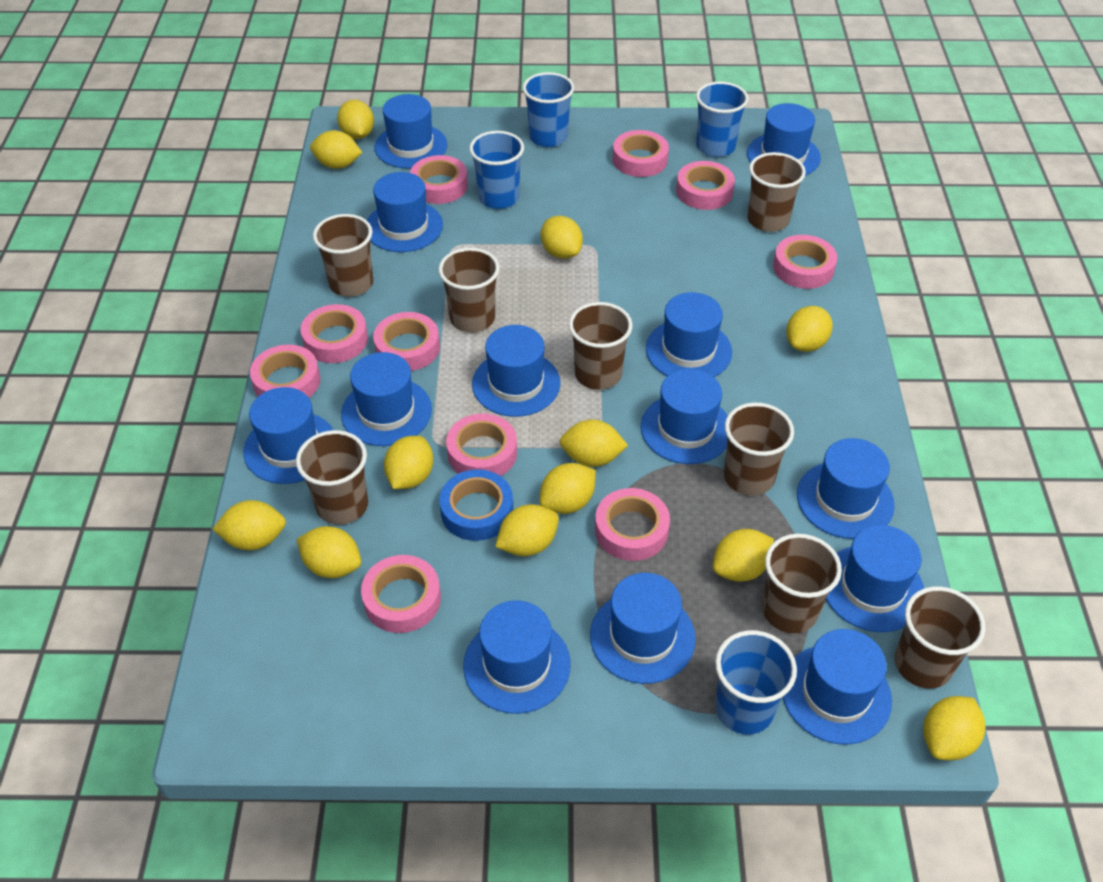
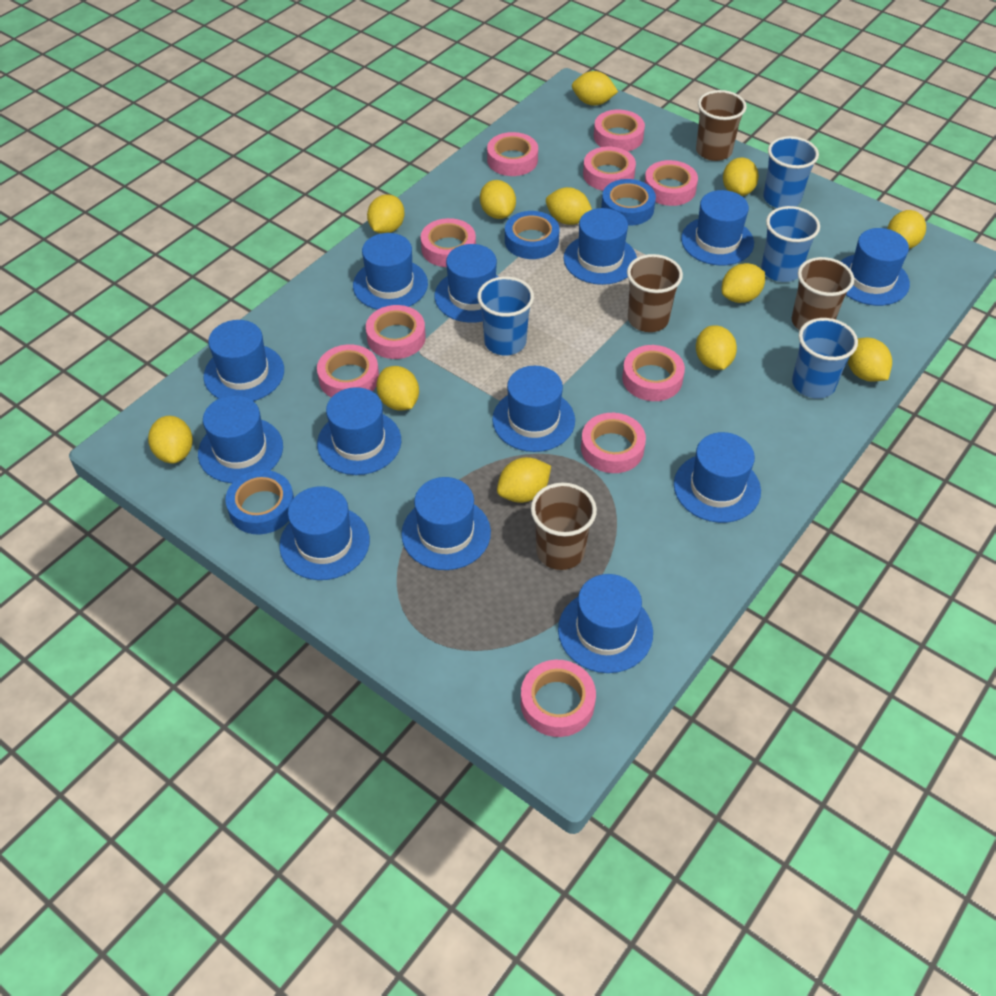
blue tape: 1 -> 3
brown cup: 8 -> 4

